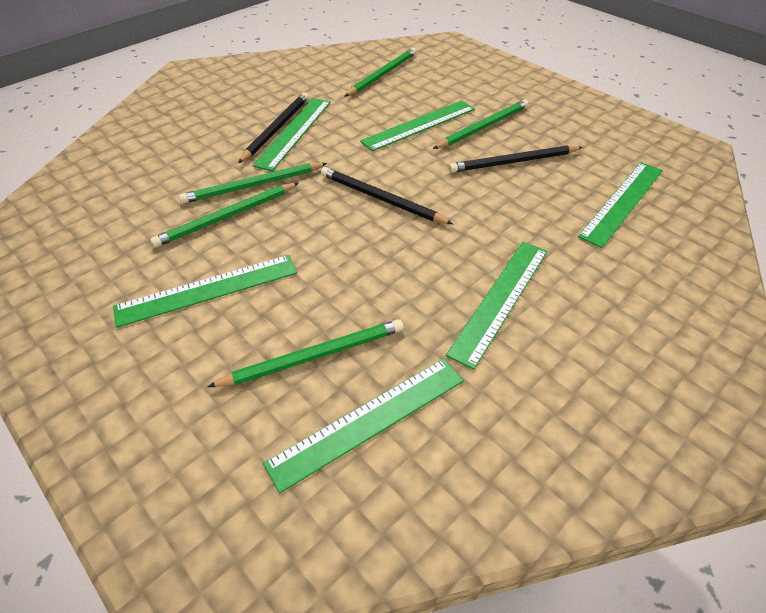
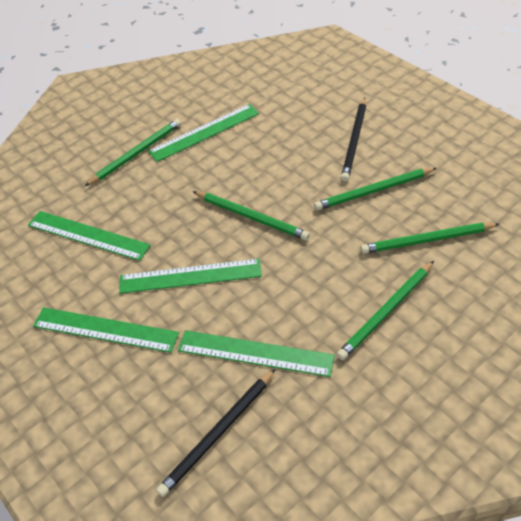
black pencil: 3 -> 2
green ruler: 6 -> 5

